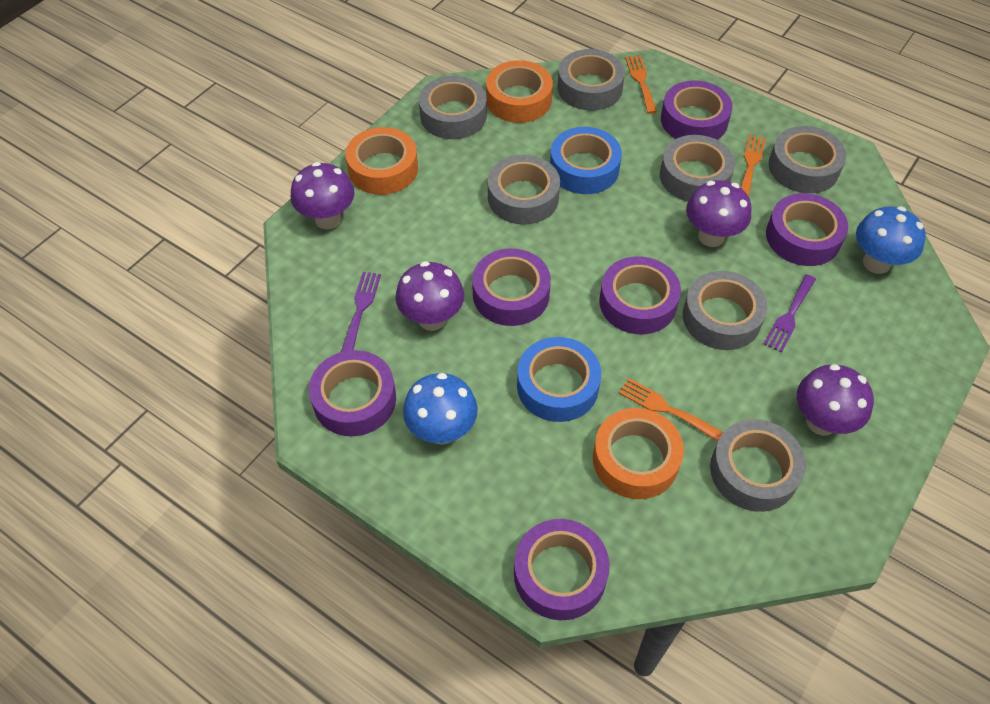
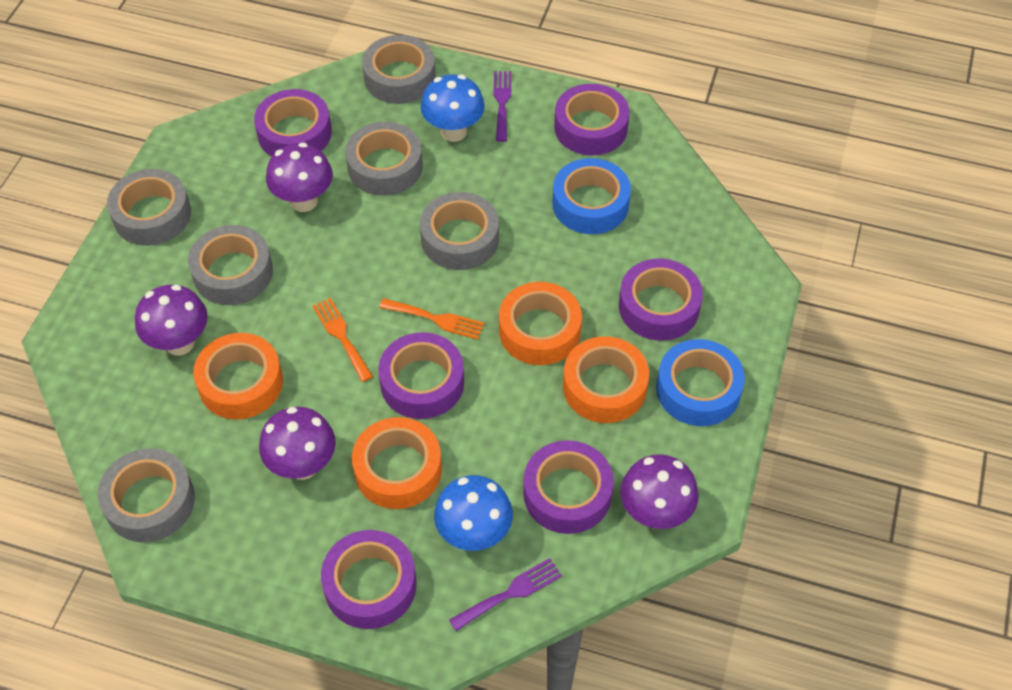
grey tape: 7 -> 6
orange fork: 3 -> 2
orange tape: 3 -> 4

